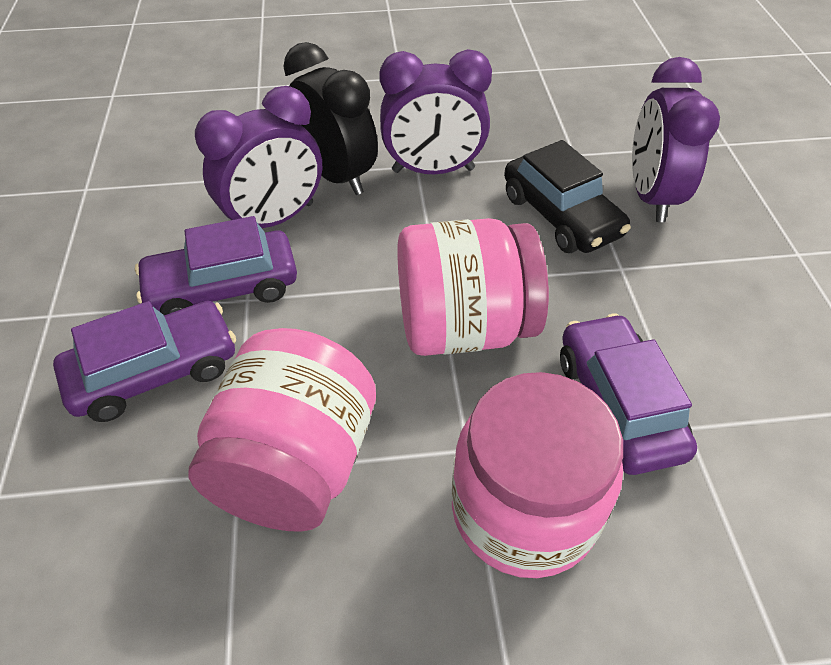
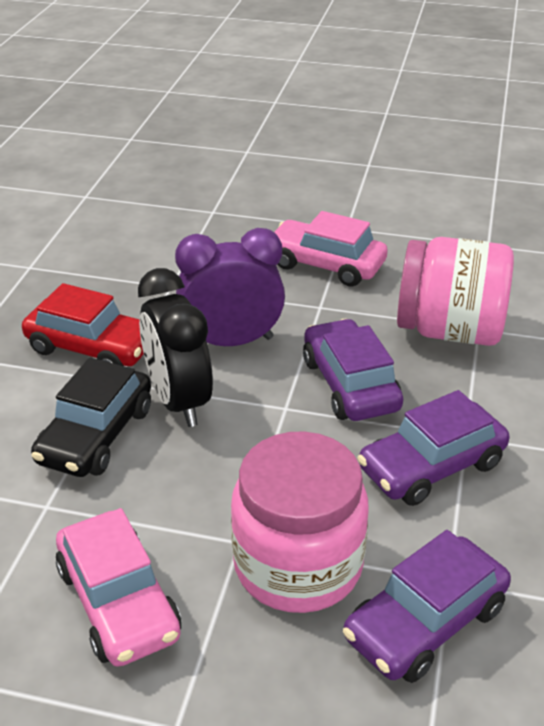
pink car: 0 -> 2
pink jar: 3 -> 2
purple clock: 3 -> 1
red car: 0 -> 1

